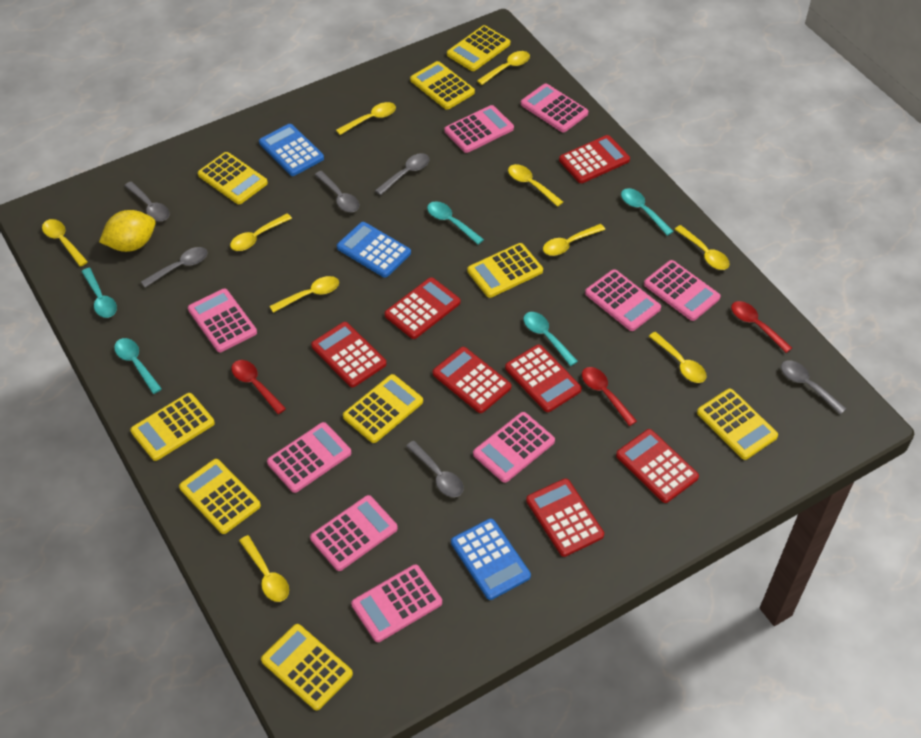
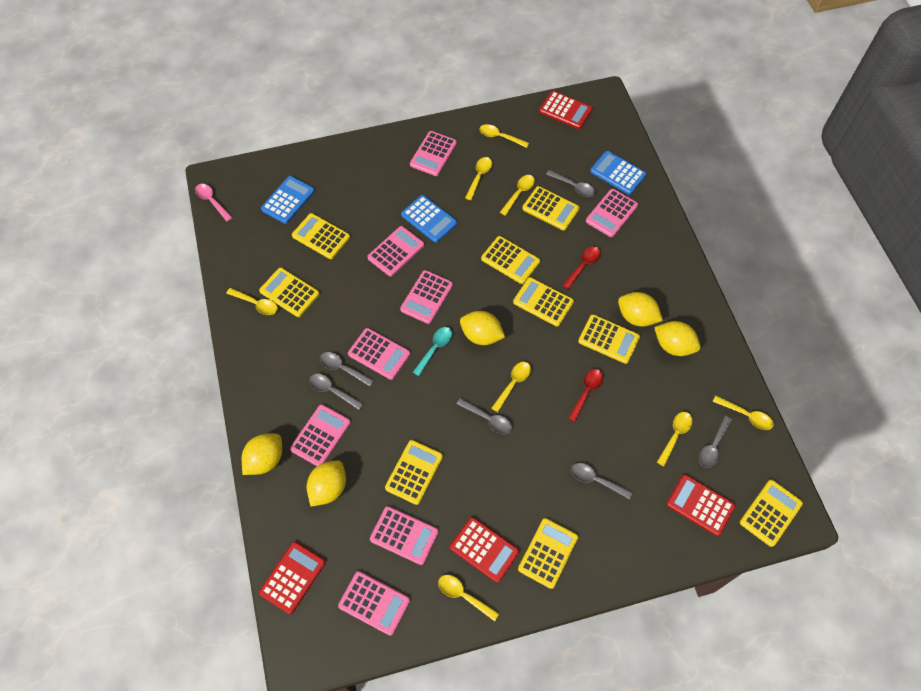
pink calculator: 9 -> 8
pink spoon: 0 -> 1
red calculator: 7 -> 4
red spoon: 3 -> 2
turquoise spoon: 5 -> 1
yellow lemon: 1 -> 5
yellow spoon: 10 -> 8

